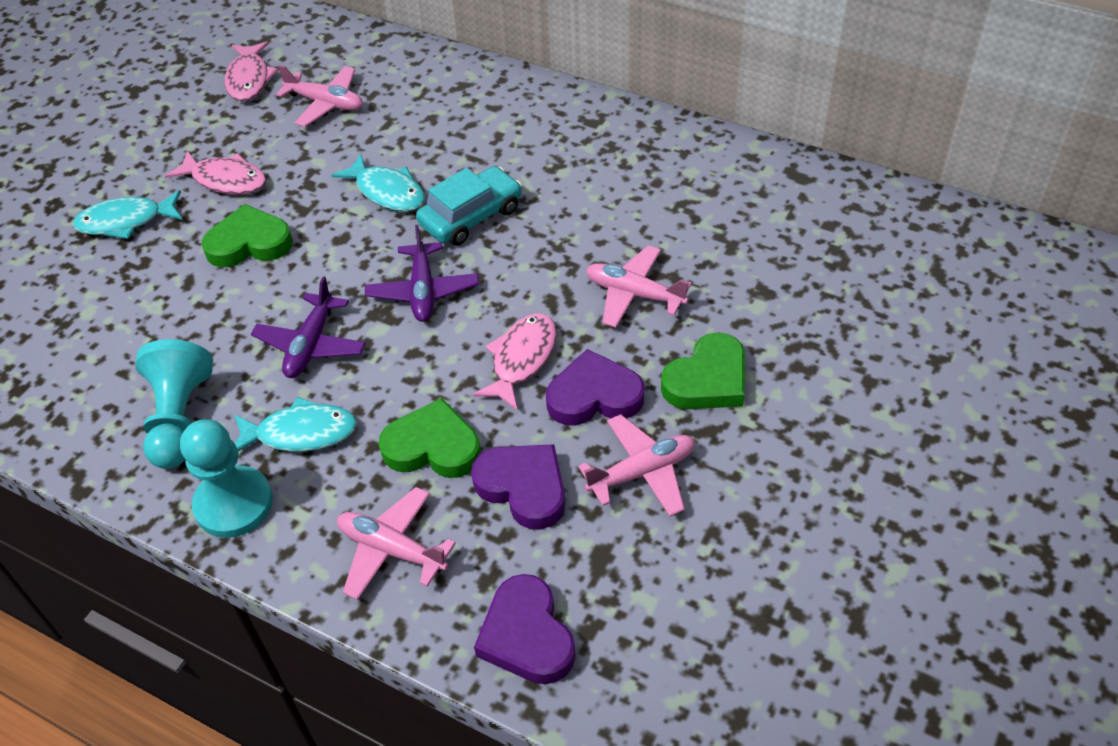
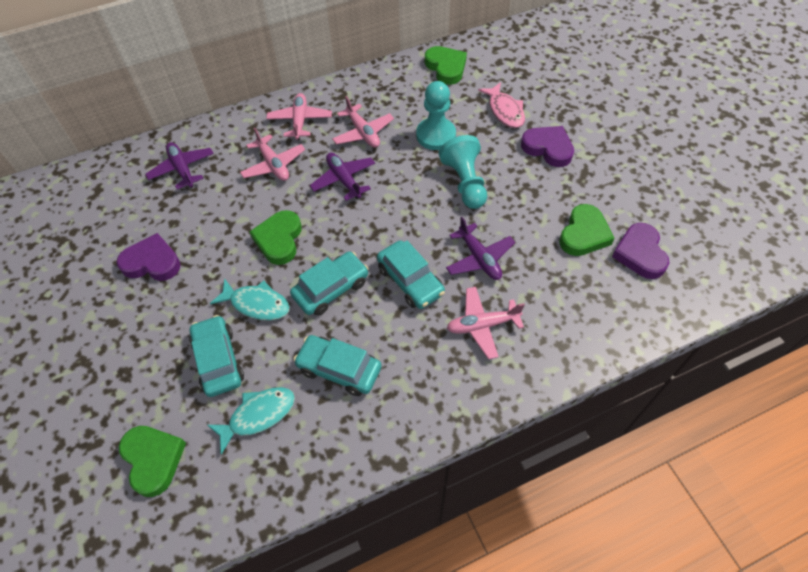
green heart: 3 -> 4
pink fish: 3 -> 1
purple plane: 2 -> 3
turquoise car: 1 -> 4
turquoise fish: 3 -> 2

